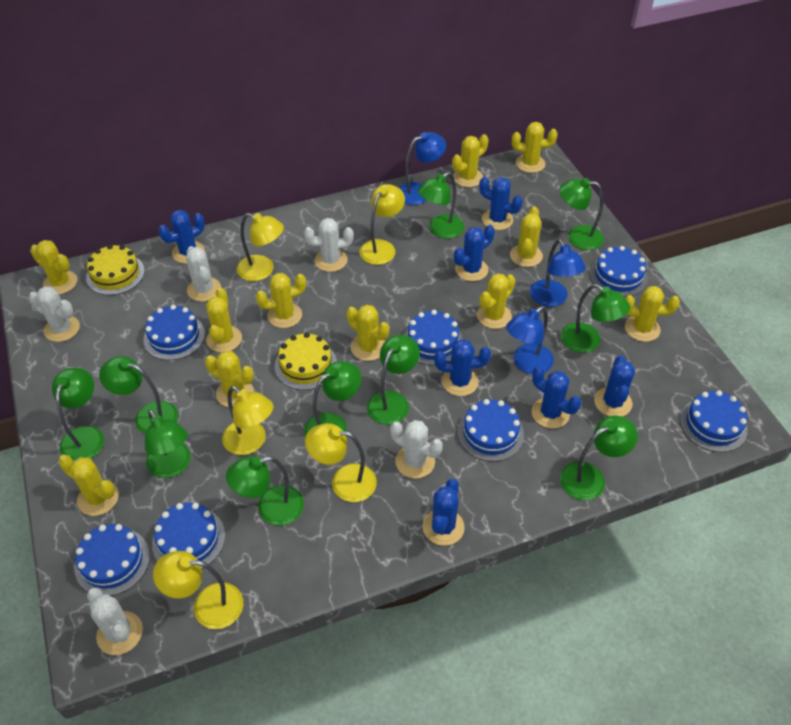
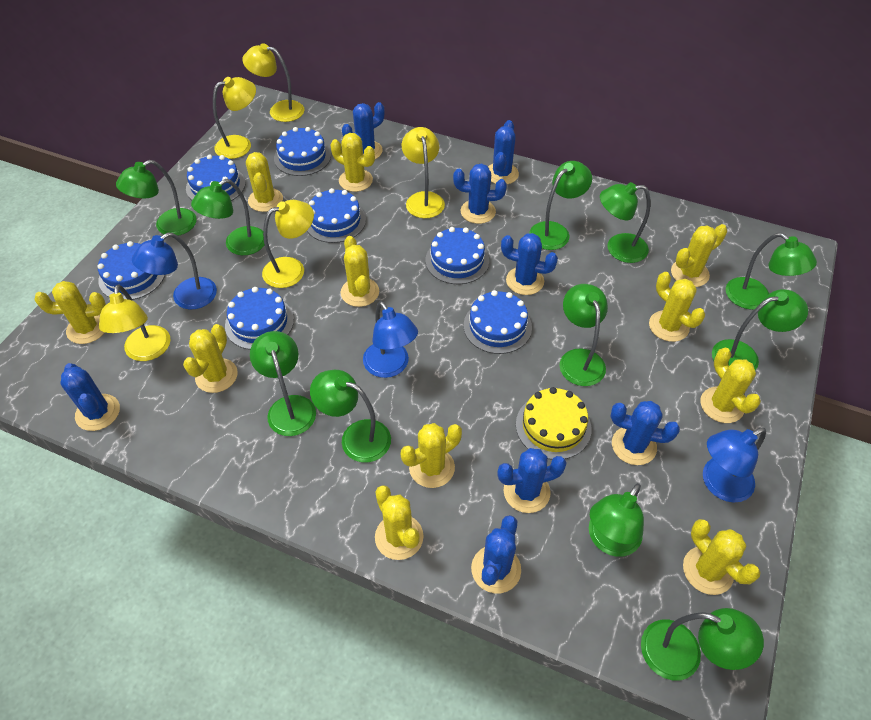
blue cactus: 7 -> 8
green lamp: 10 -> 11
white cactus: 5 -> 0
yellow cake: 2 -> 1

